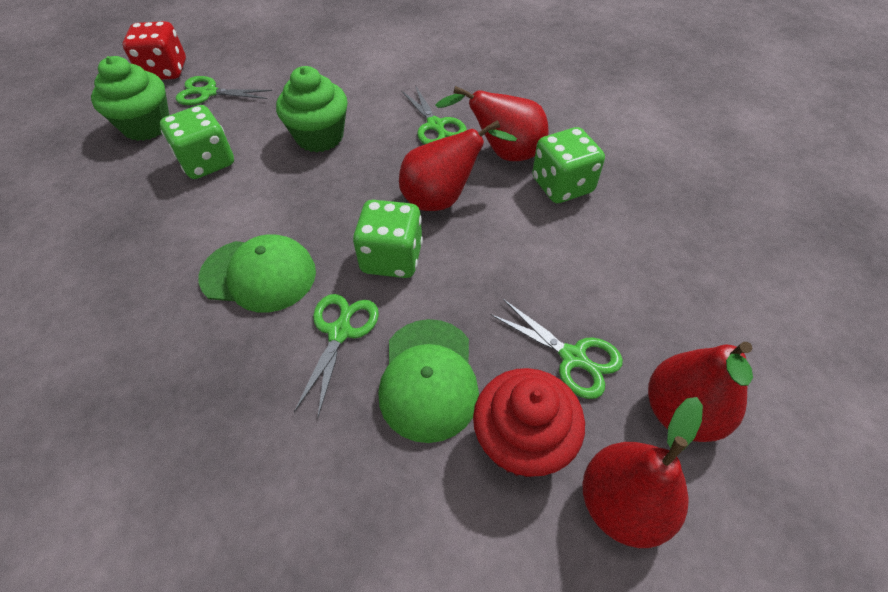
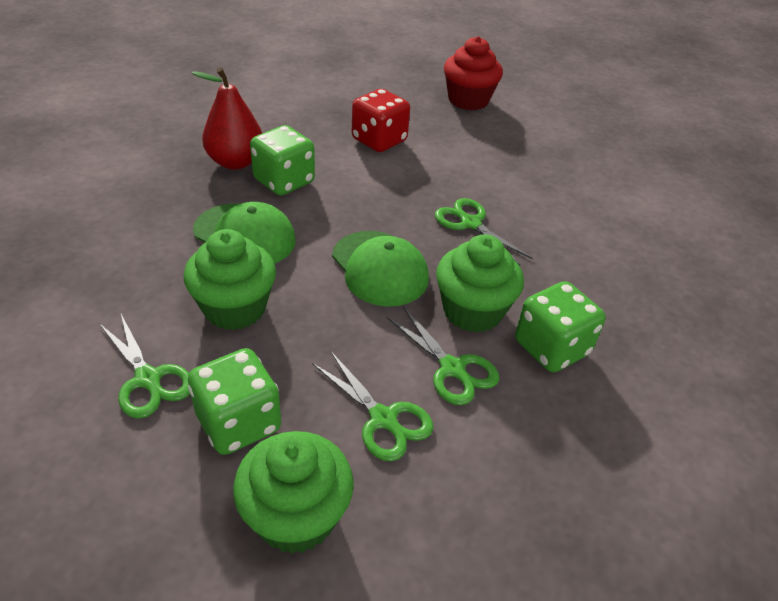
green cupcake: 2 -> 3
red pear: 4 -> 1

